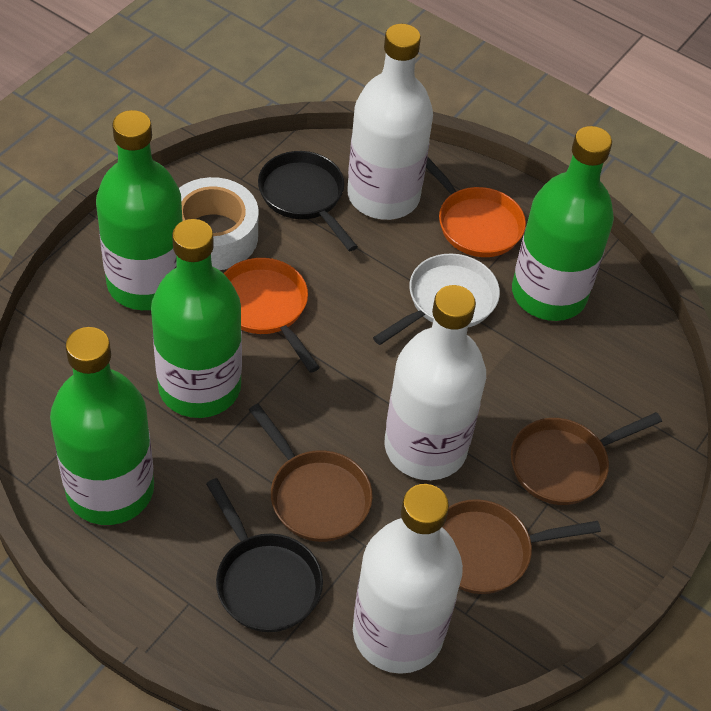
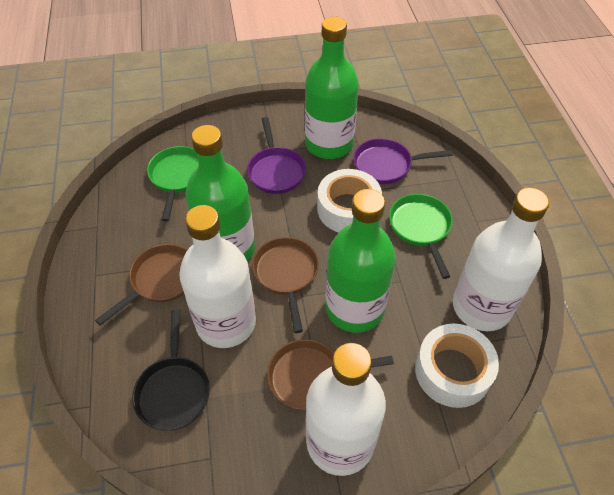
black pan: 2 -> 1
green bottle: 4 -> 3
green pan: 0 -> 2
orange pan: 2 -> 0
purple pan: 0 -> 2
white pan: 1 -> 0
white tape: 1 -> 2

